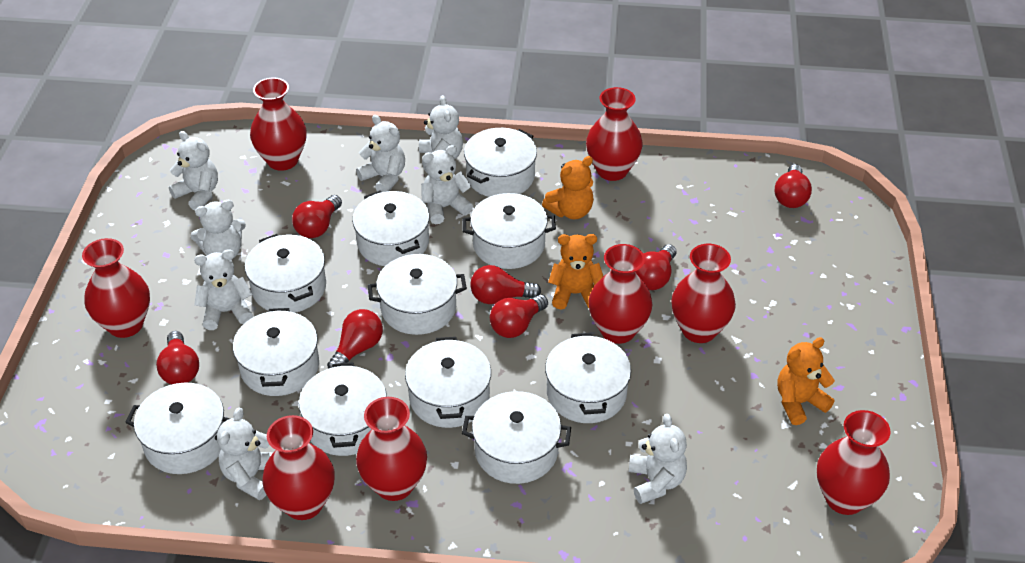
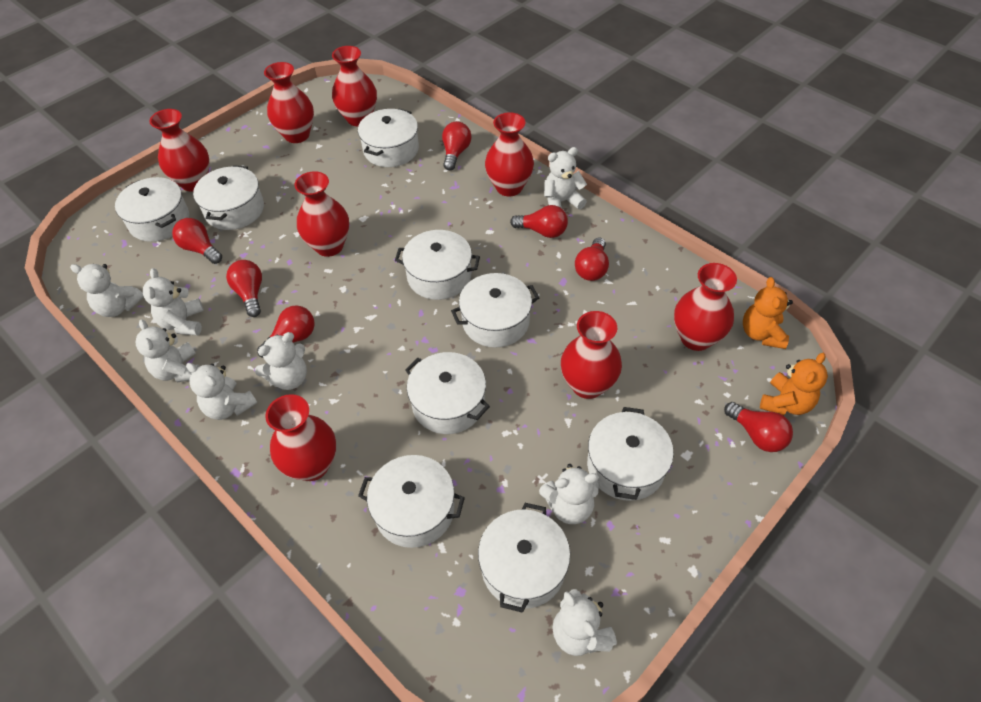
orange teddy bear: 3 -> 2
white pot: 11 -> 9

